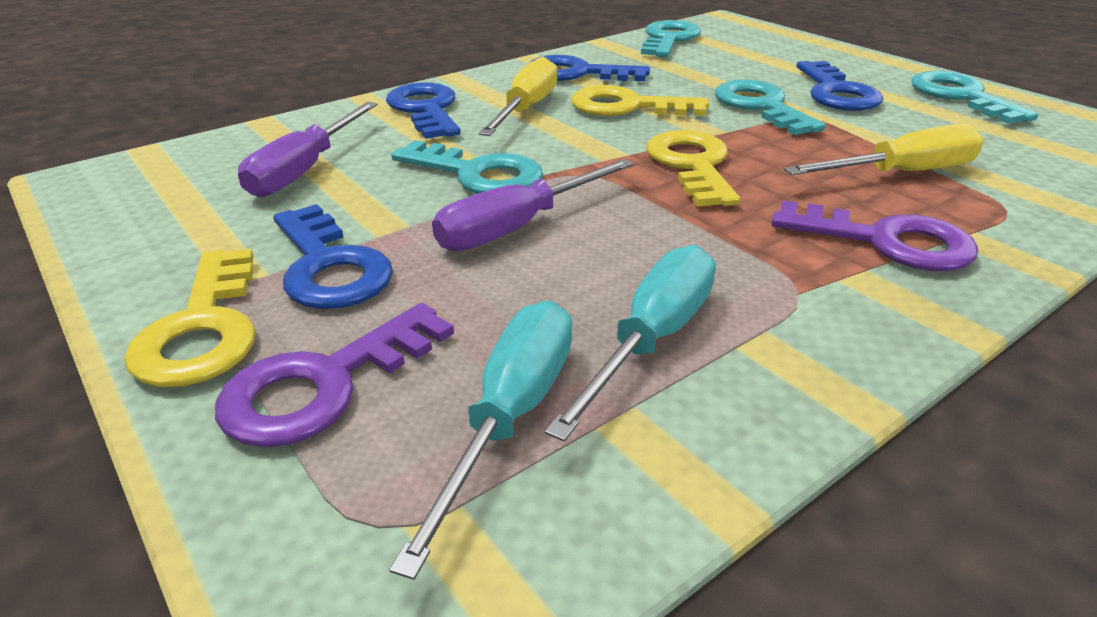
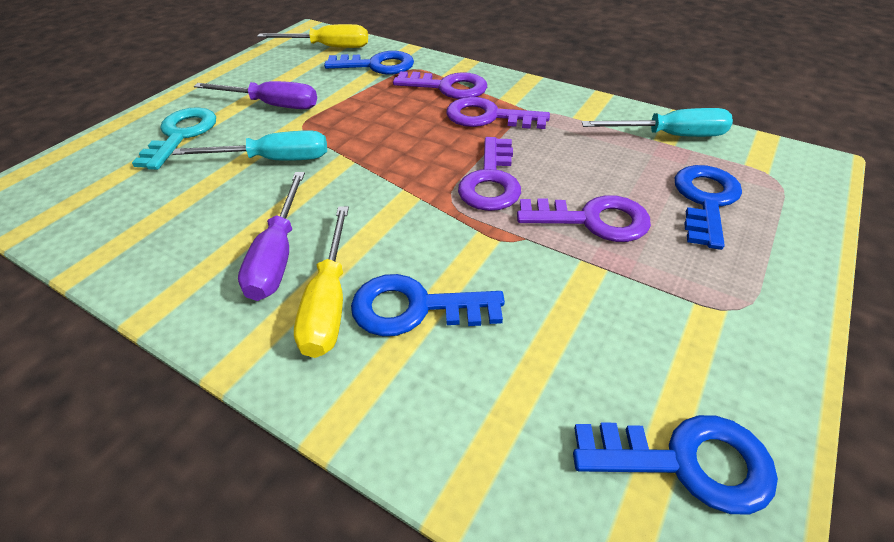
purple key: 2 -> 4
turquoise key: 4 -> 1
yellow key: 3 -> 0

